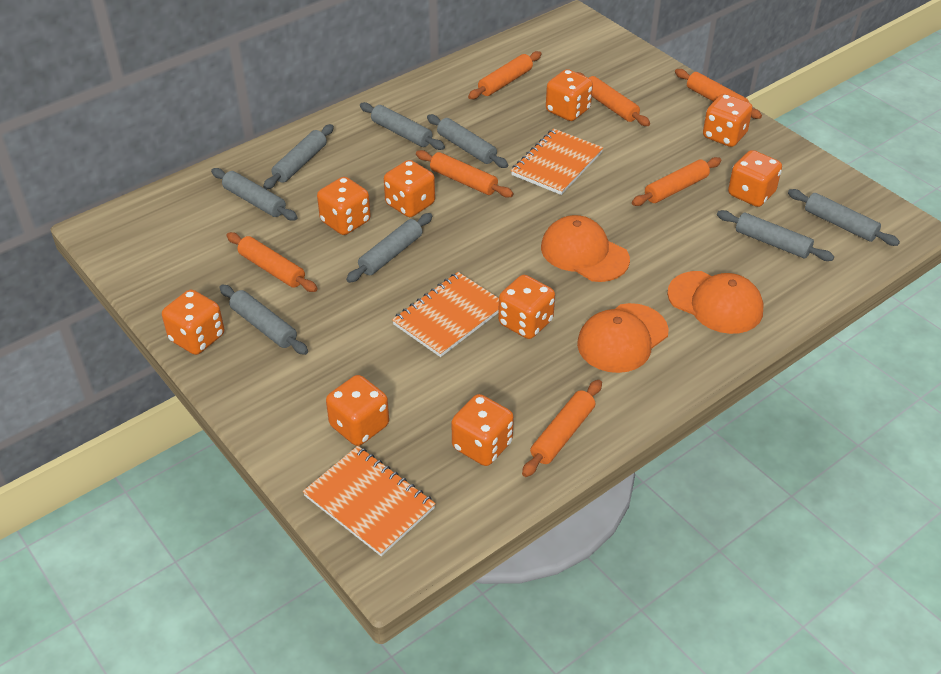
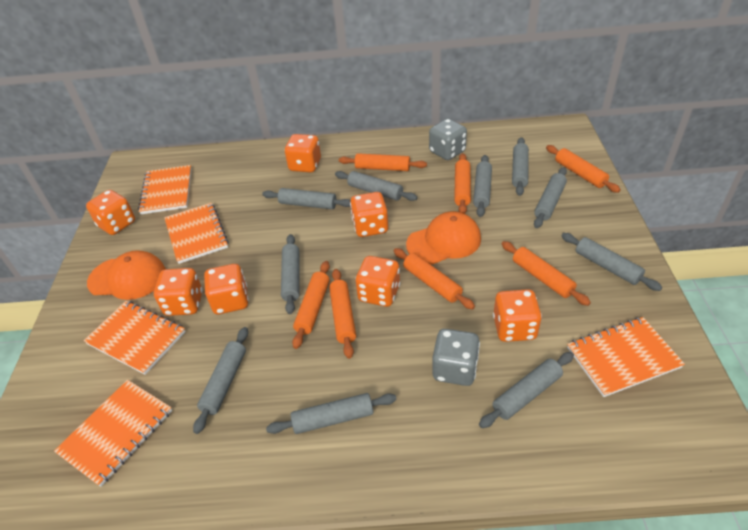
grey dice: 0 -> 2
grey rolling pin: 8 -> 10
orange cap: 3 -> 2
orange dice: 9 -> 7
orange notebook: 3 -> 5

